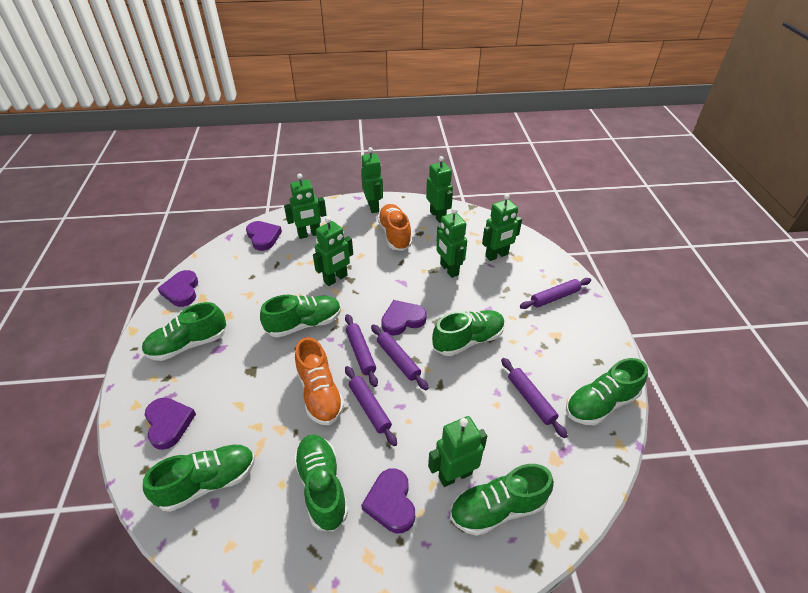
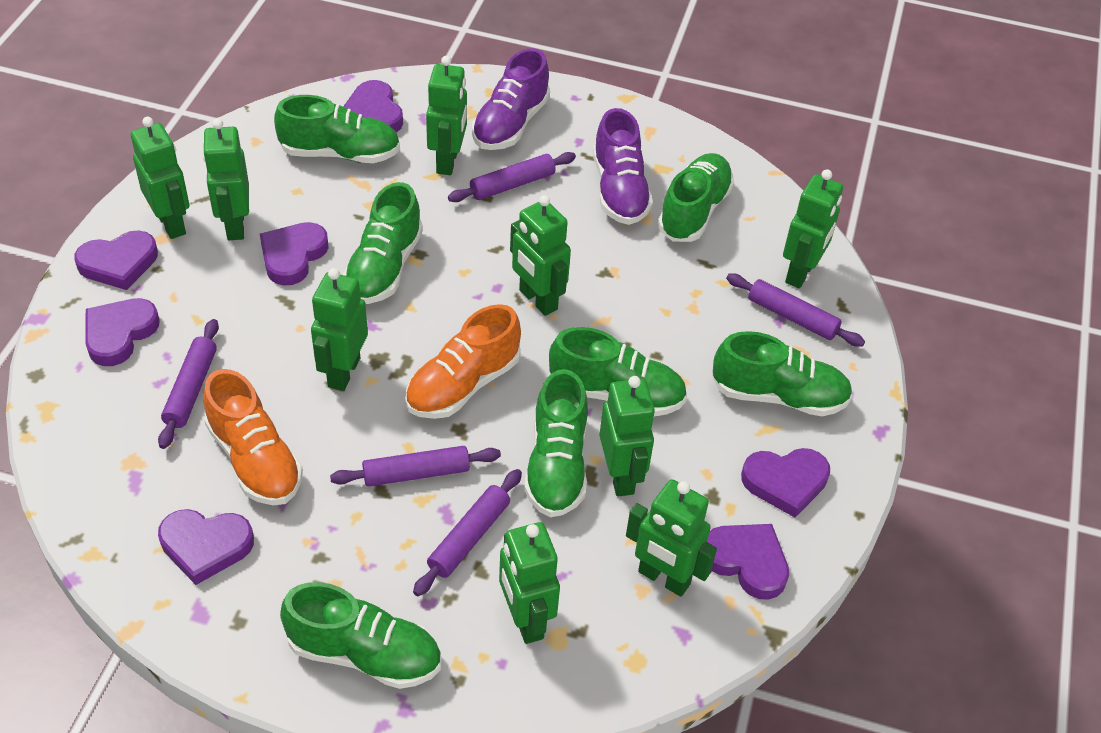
green robot: 7 -> 9
purple heart: 5 -> 7
purple shoe: 0 -> 2

